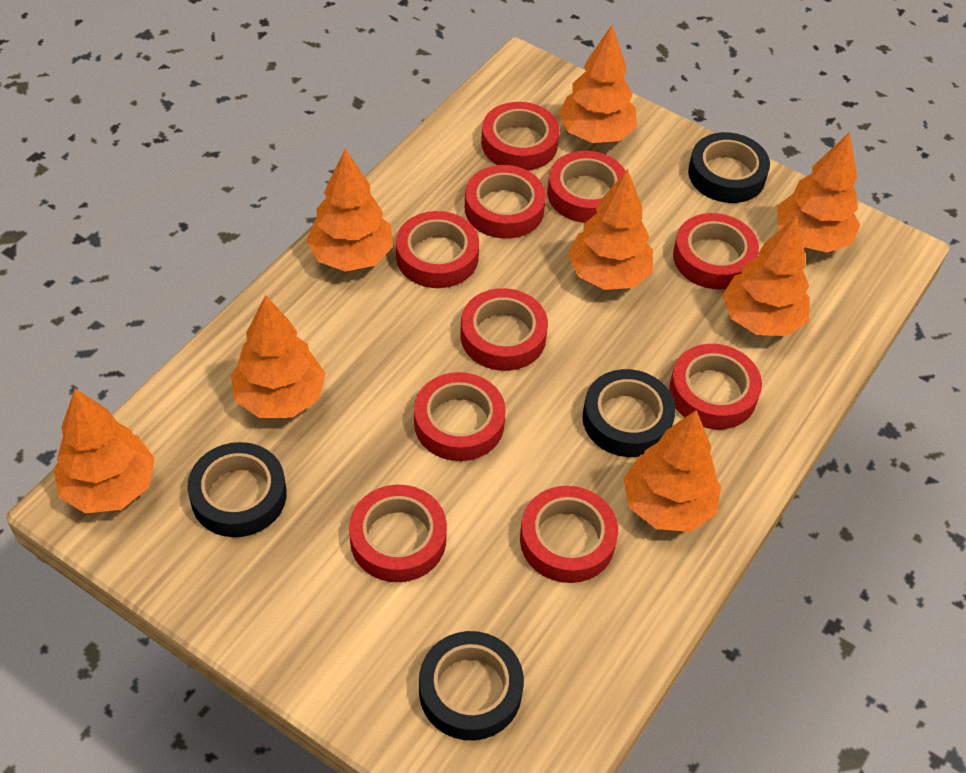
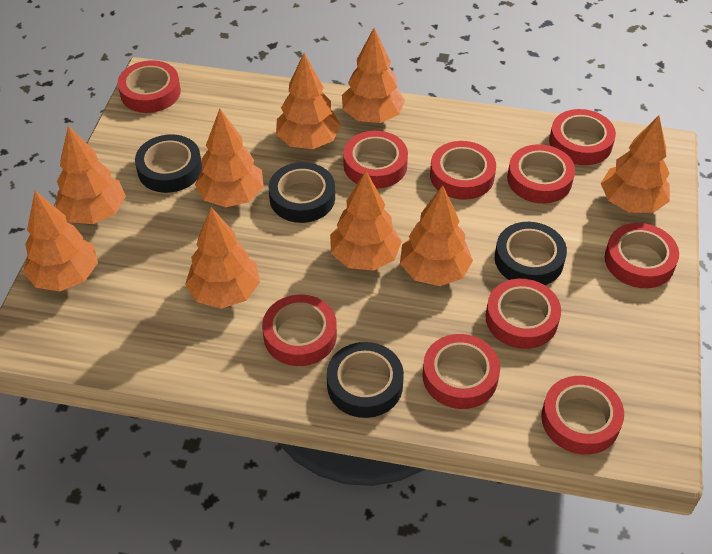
orange tree: 8 -> 9

